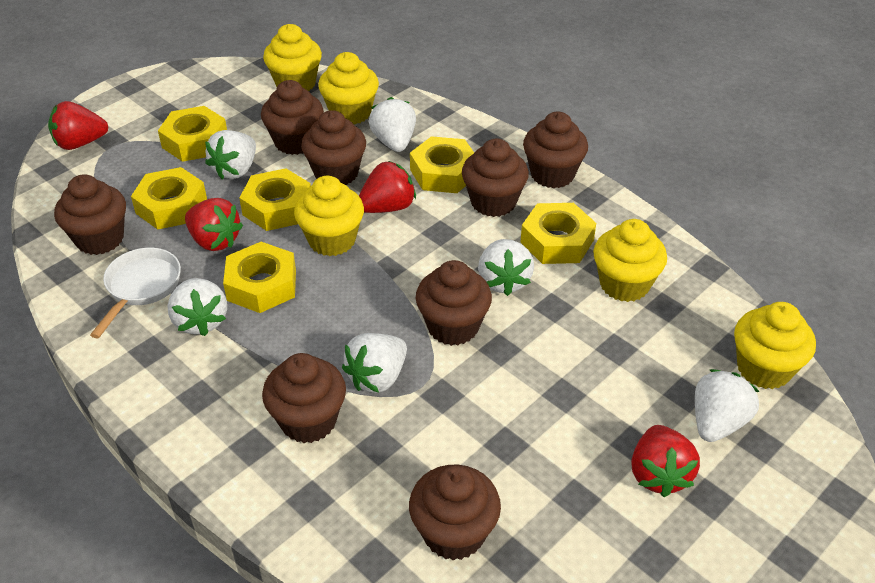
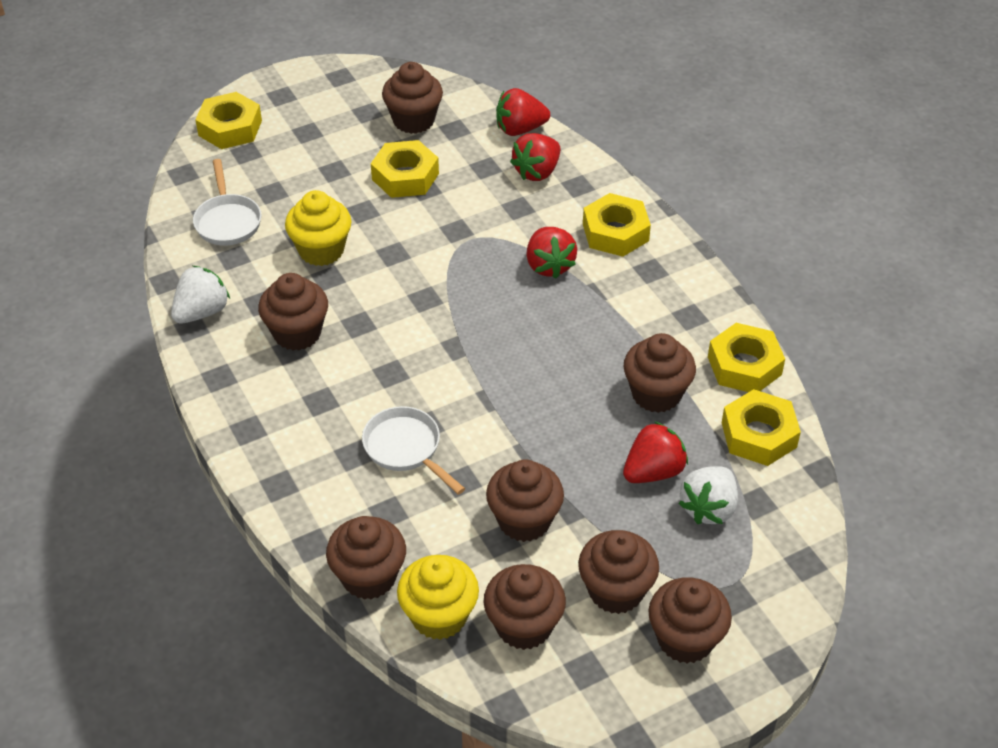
white pan: 1 -> 2
white strawberry: 6 -> 2
yellow cupcake: 5 -> 2
yellow nut: 6 -> 5

